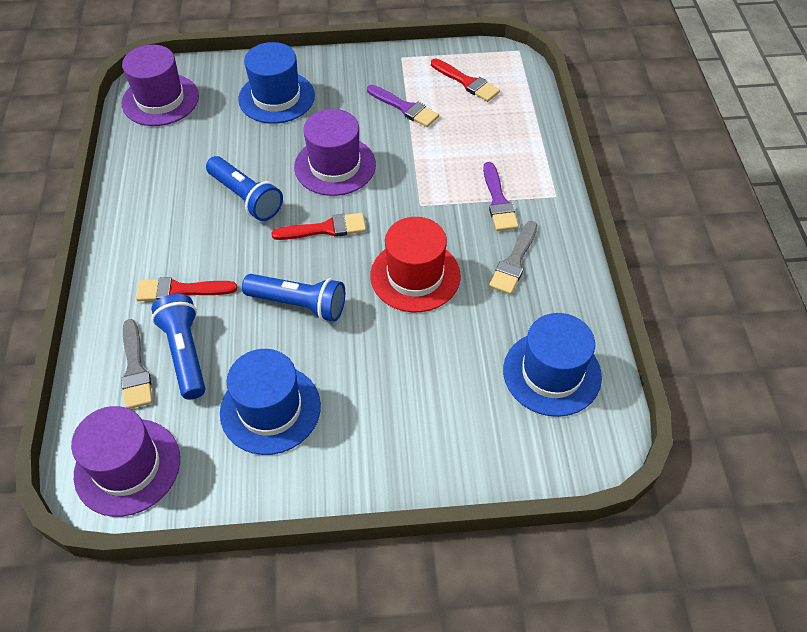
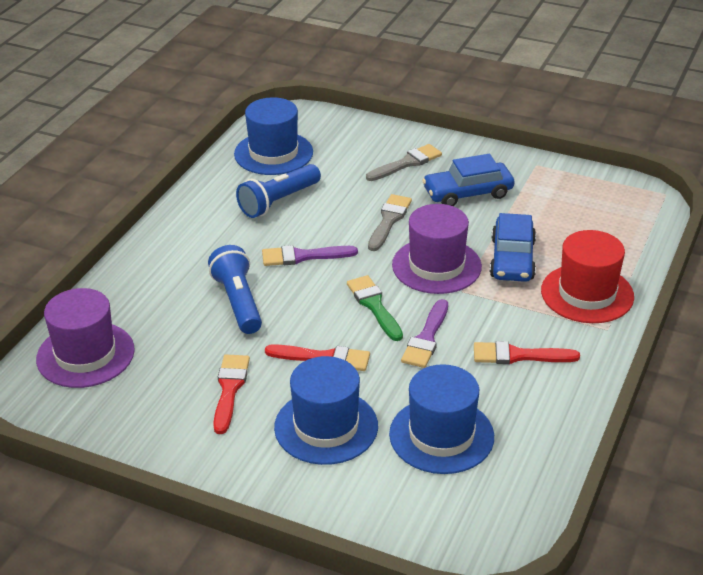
blue car: 0 -> 2
blue flashlight: 3 -> 2
green brush: 0 -> 1
purple hat: 3 -> 2

